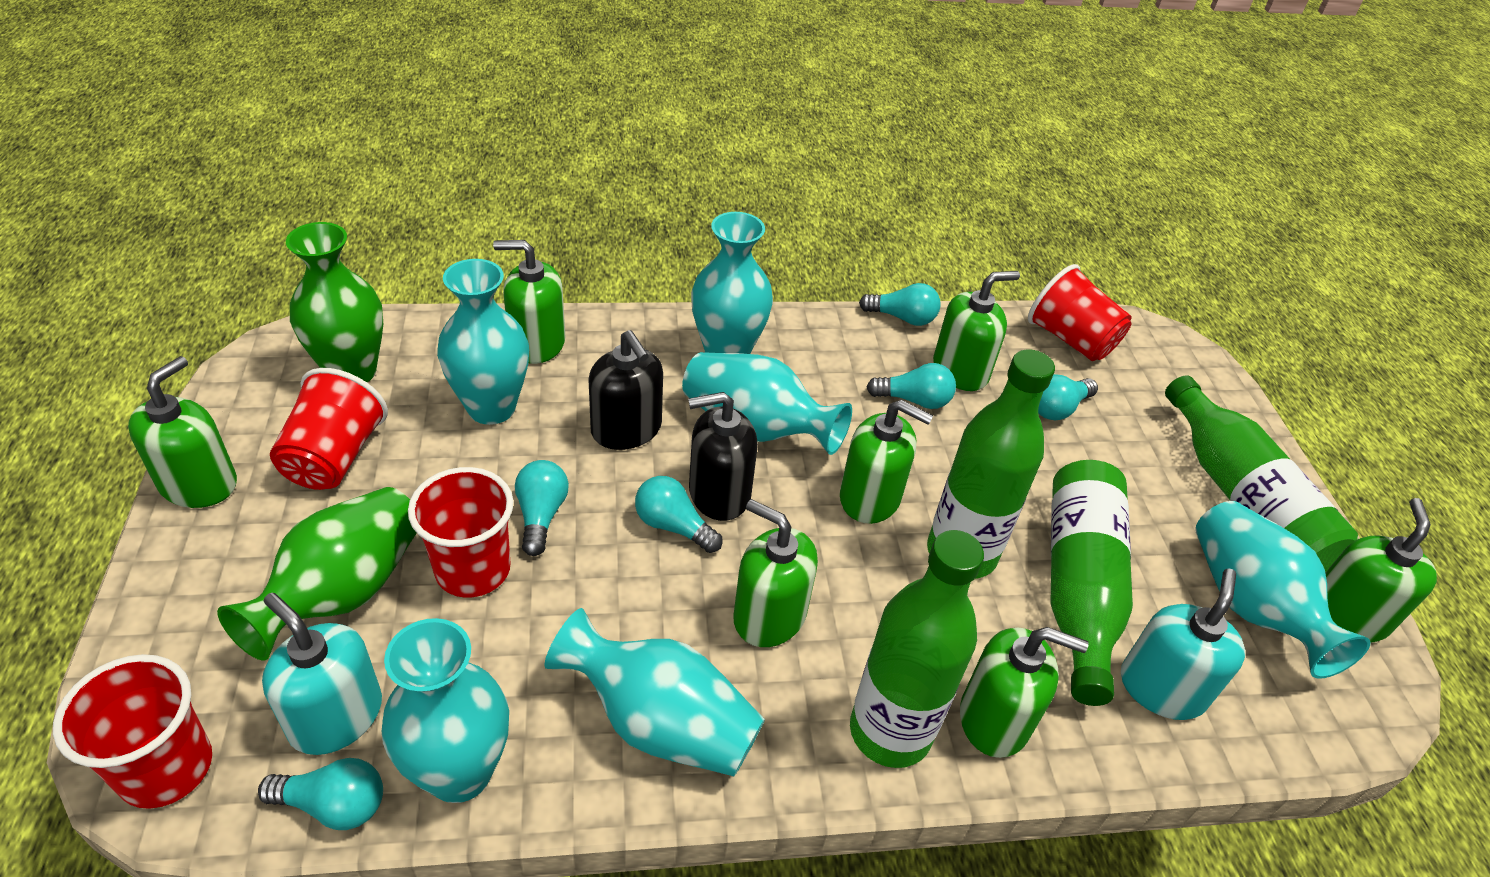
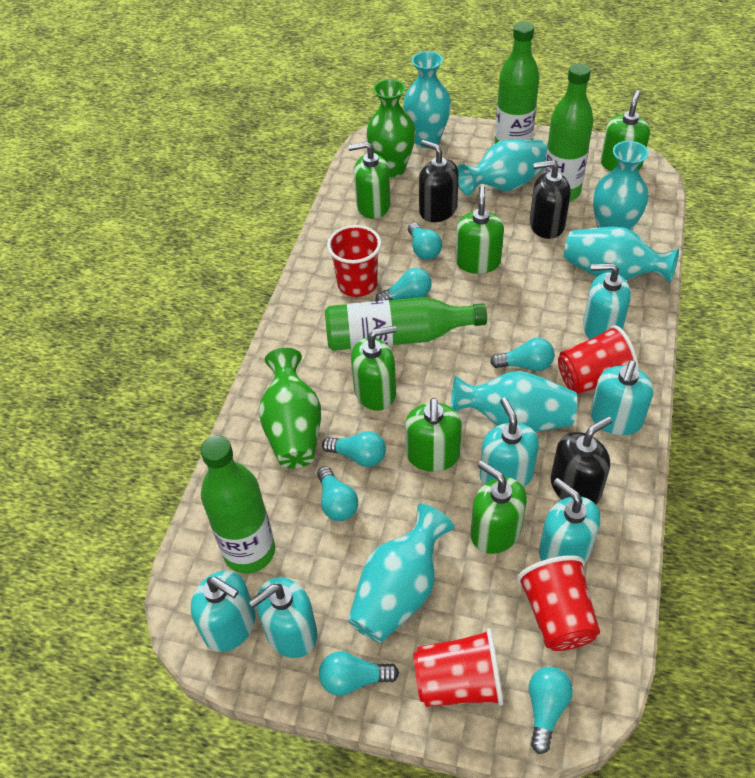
black soap dispenser: 2 -> 3
green soap dispenser: 7 -> 6
turquoise light bulb: 6 -> 7
turquoise soap dispenser: 2 -> 6

